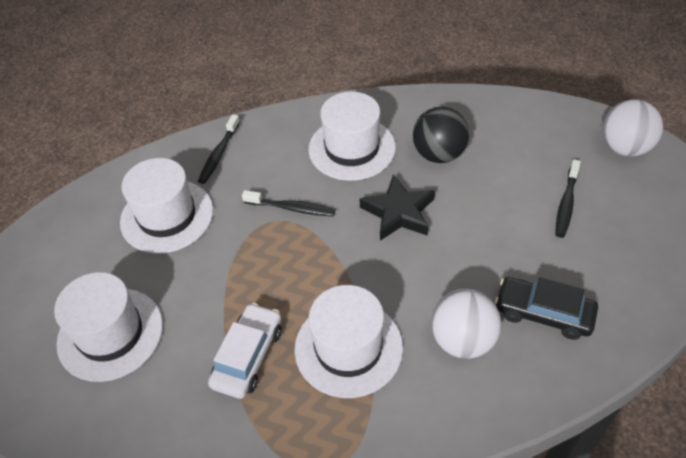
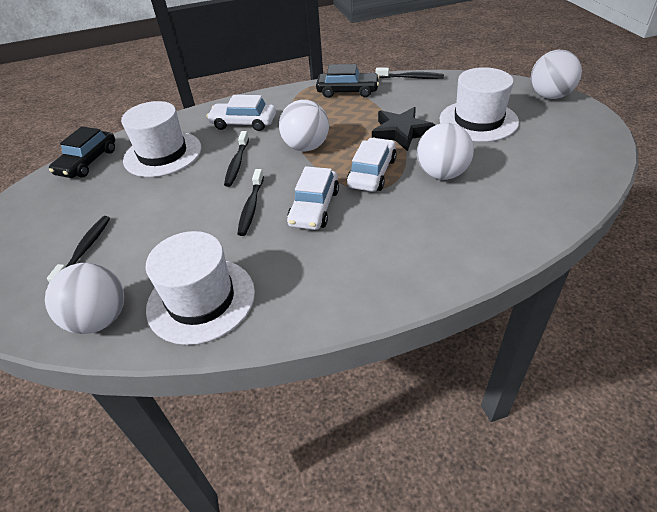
black ball: 1 -> 0
black car: 1 -> 2
black toothbrush: 3 -> 4
white ball: 2 -> 4
white car: 1 -> 3
white hat: 4 -> 3

